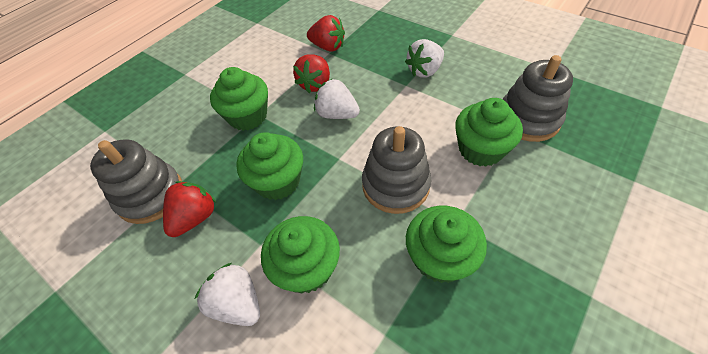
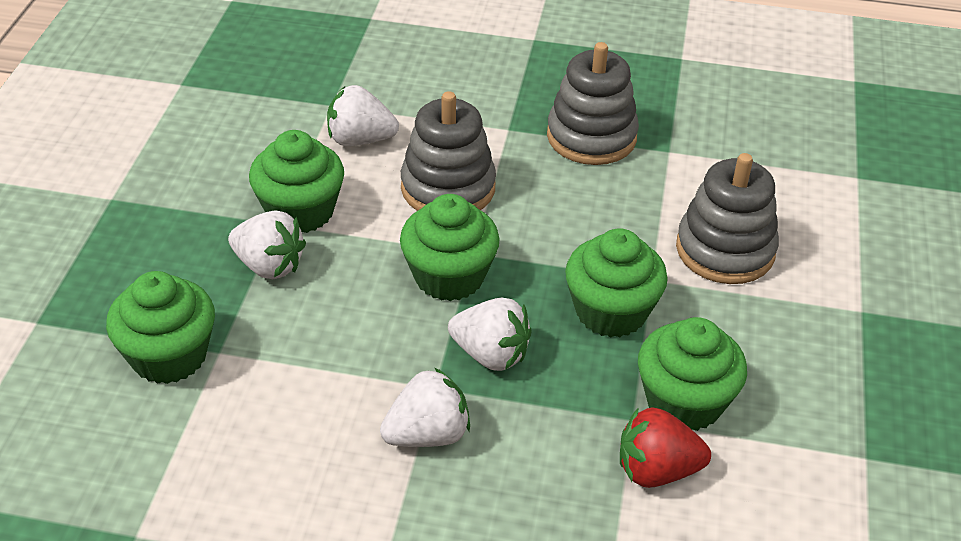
red strawberry: 3 -> 1
white strawberry: 3 -> 4

